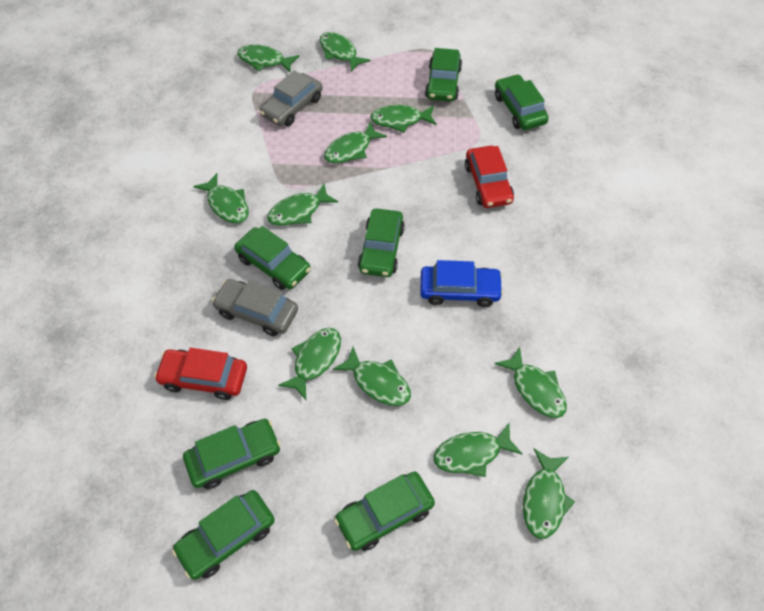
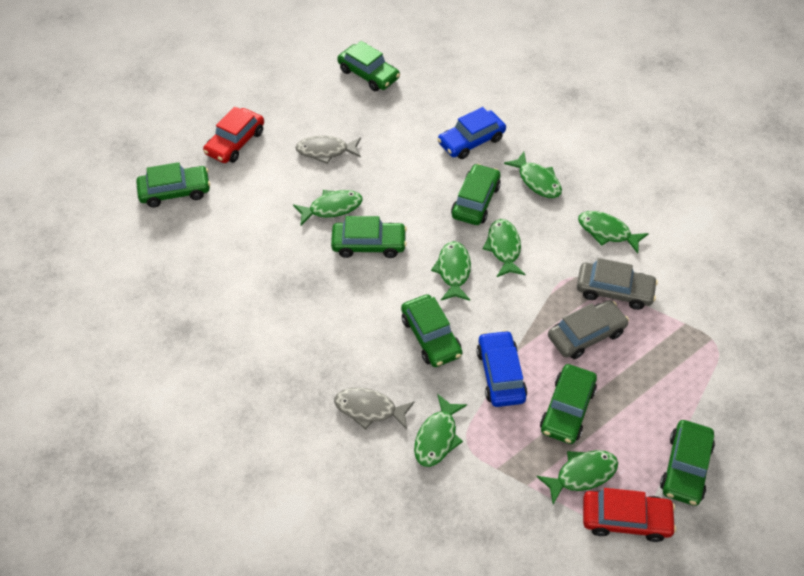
blue car: 1 -> 2
green fish: 11 -> 7
grey fish: 0 -> 2

